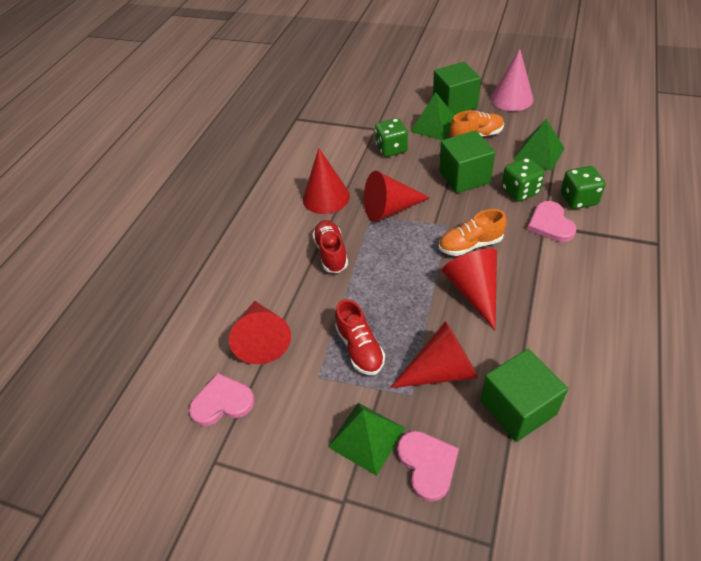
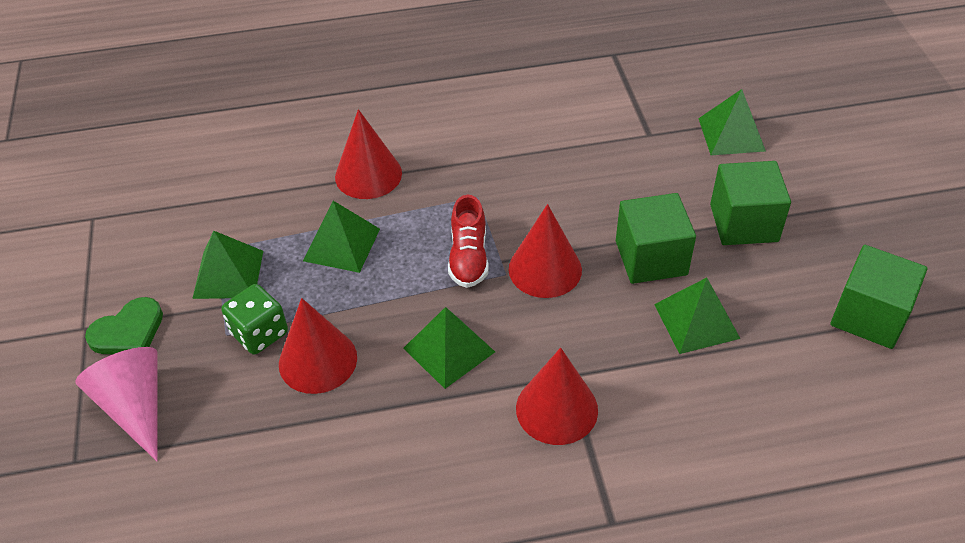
green dice: 3 -> 1
green heart: 0 -> 1
green pyramid: 3 -> 5
orange shoe: 2 -> 0
pink heart: 3 -> 0
red cone: 5 -> 4
red shoe: 2 -> 1

